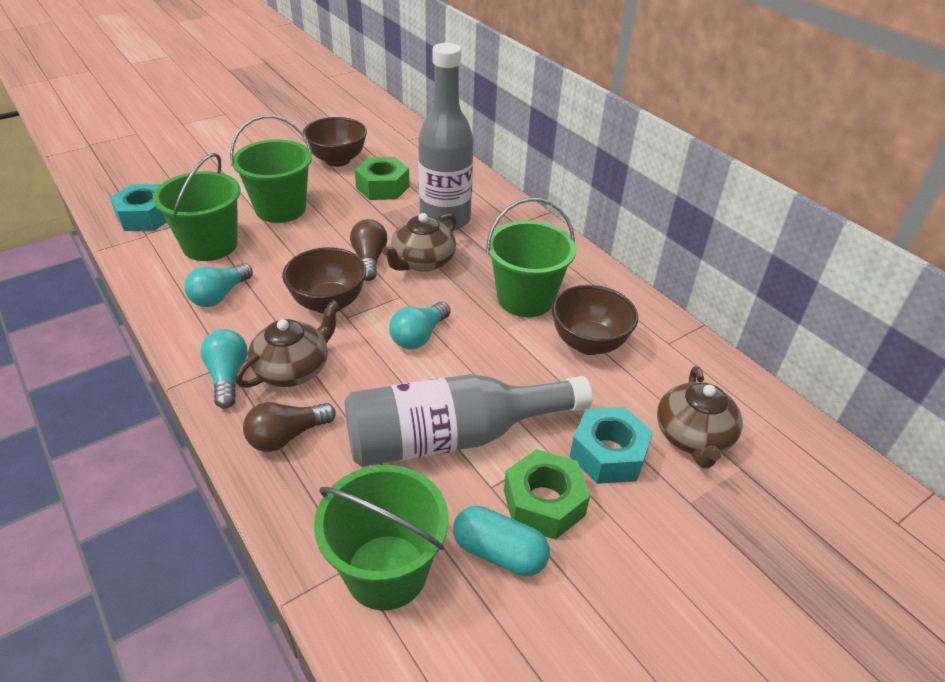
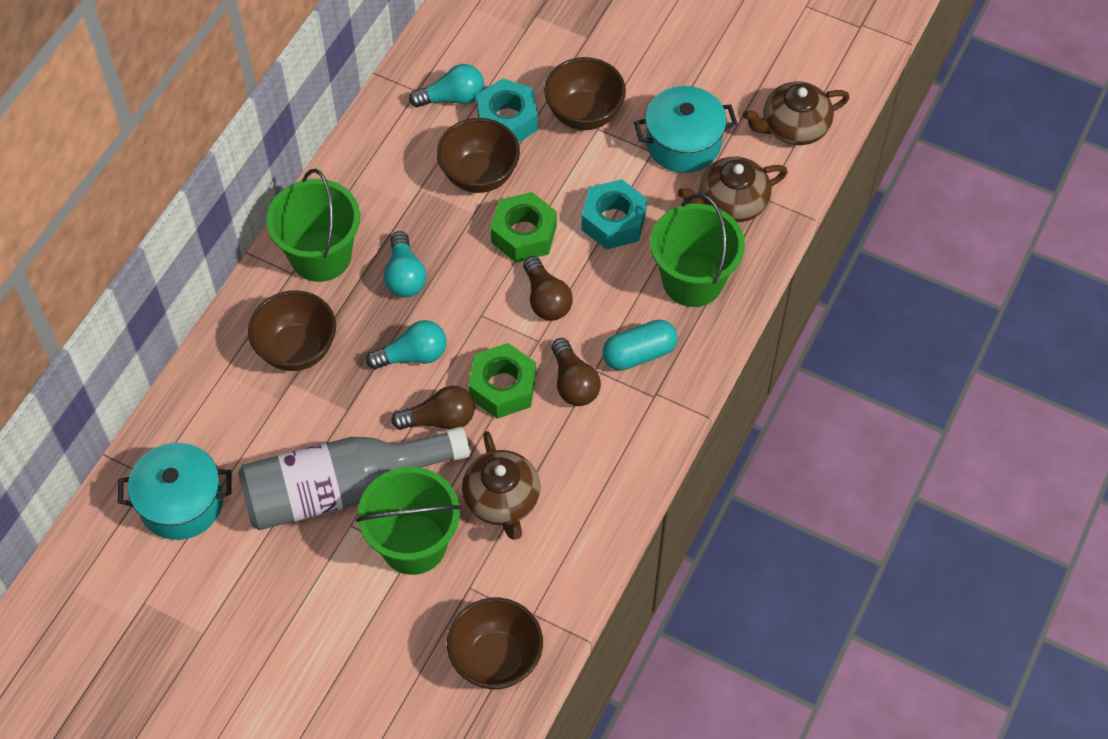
brown bowl: 3 -> 4
brown light bulb: 2 -> 3
green bucket: 4 -> 3
grey bottle: 2 -> 1
turquoise pot: 0 -> 2

